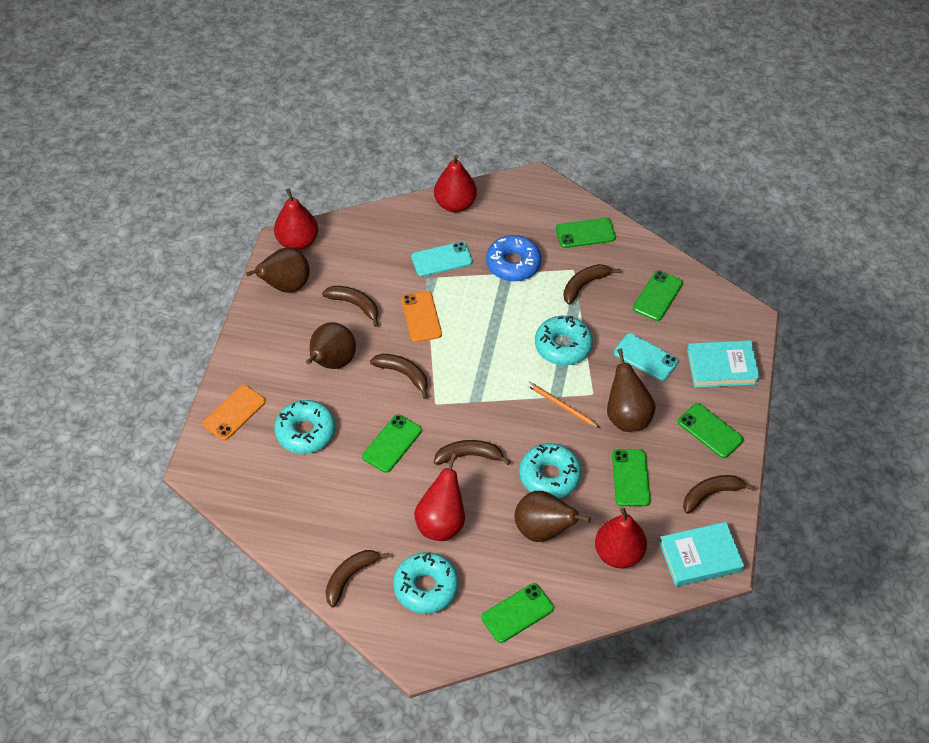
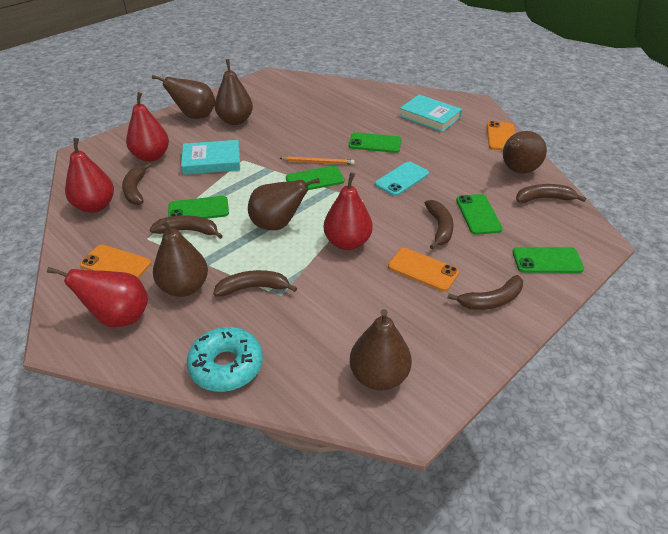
blue donut: 1 -> 0
brown pear: 4 -> 6
green phone: 6 -> 5
orange phone: 2 -> 3
turquoise donut: 4 -> 1
turquoise phone: 2 -> 1

